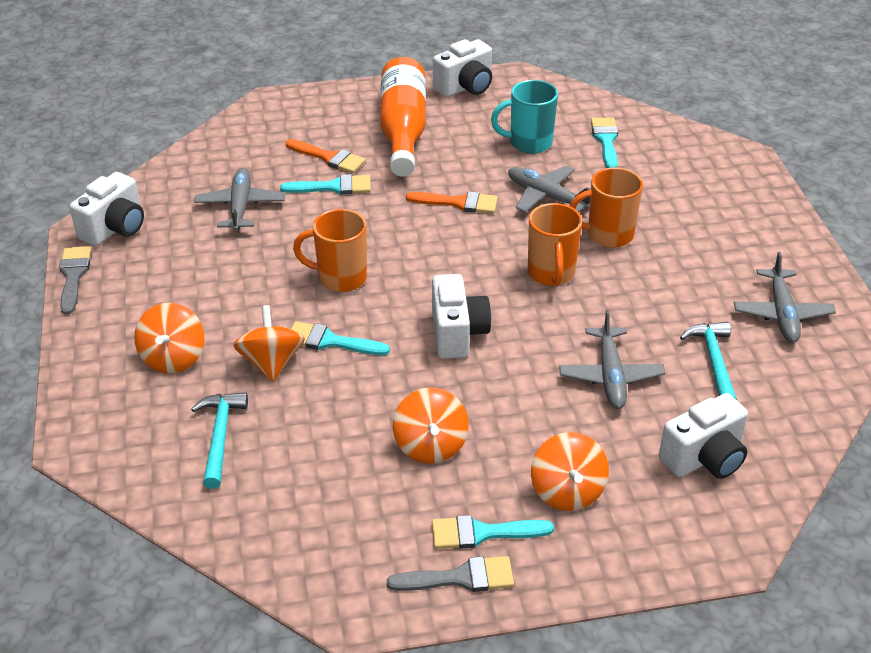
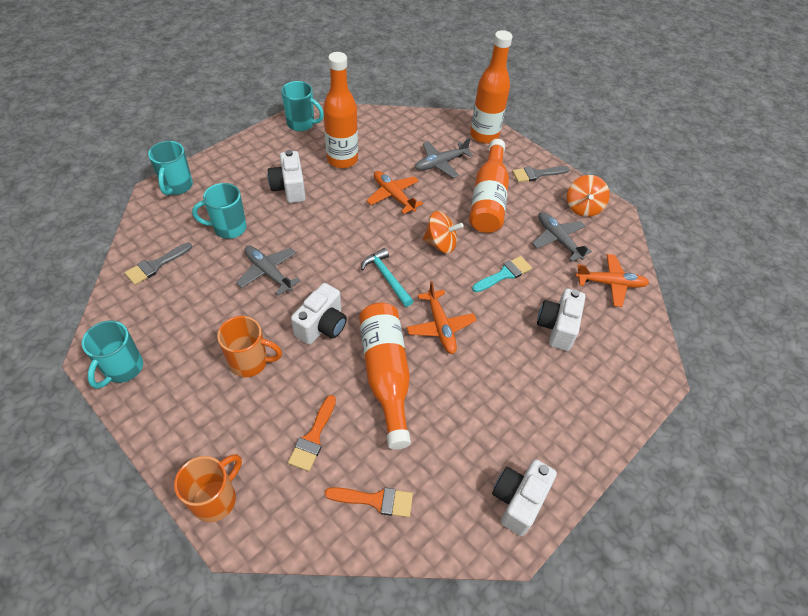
grey plane: 4 -> 3
orange bottle: 1 -> 4
orange mug: 3 -> 2
orange plane: 0 -> 3
orange spinning top: 4 -> 2
turquoise brush: 4 -> 1
turquoise hammer: 2 -> 1
turquoise mug: 1 -> 4

